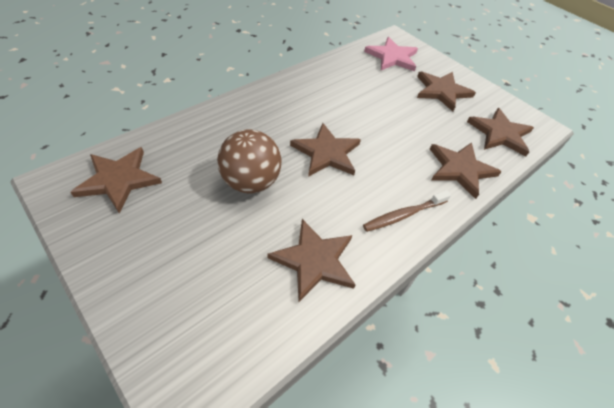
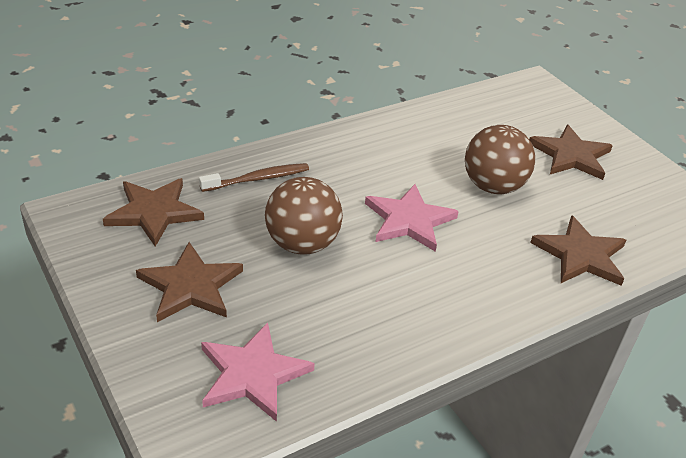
brown ball: 1 -> 2
brown star: 6 -> 4
pink star: 1 -> 2

